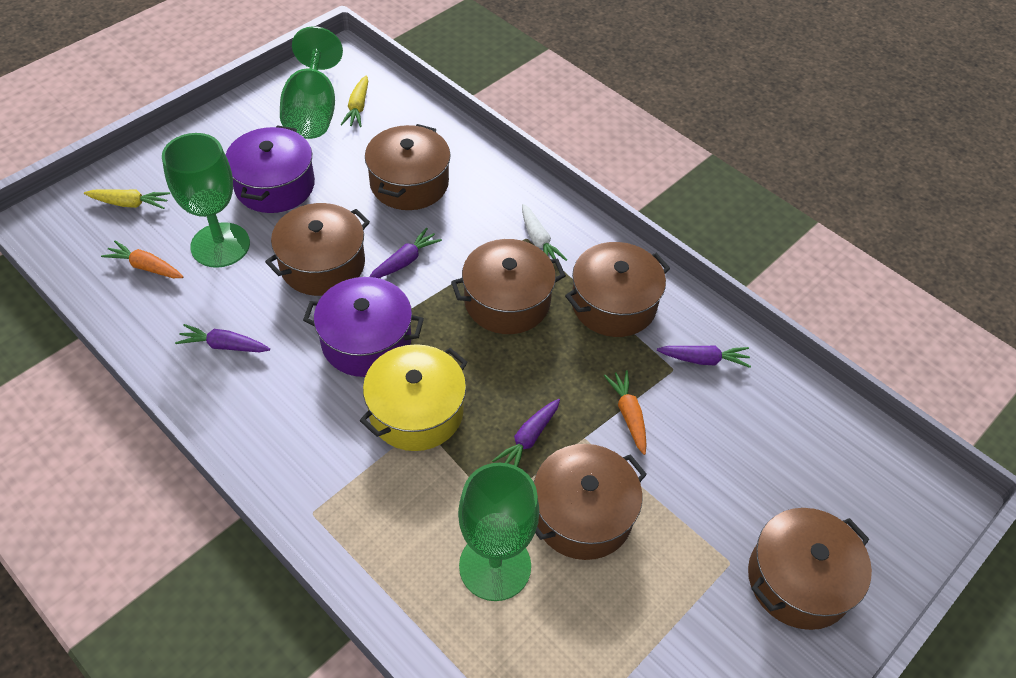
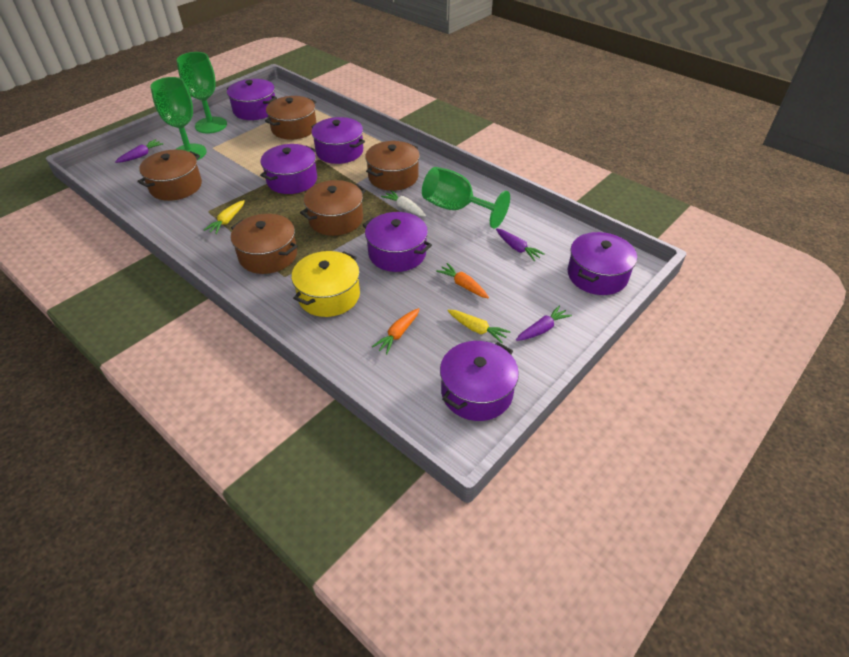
brown pot: 6 -> 5
purple carrot: 4 -> 3
purple pot: 2 -> 6

